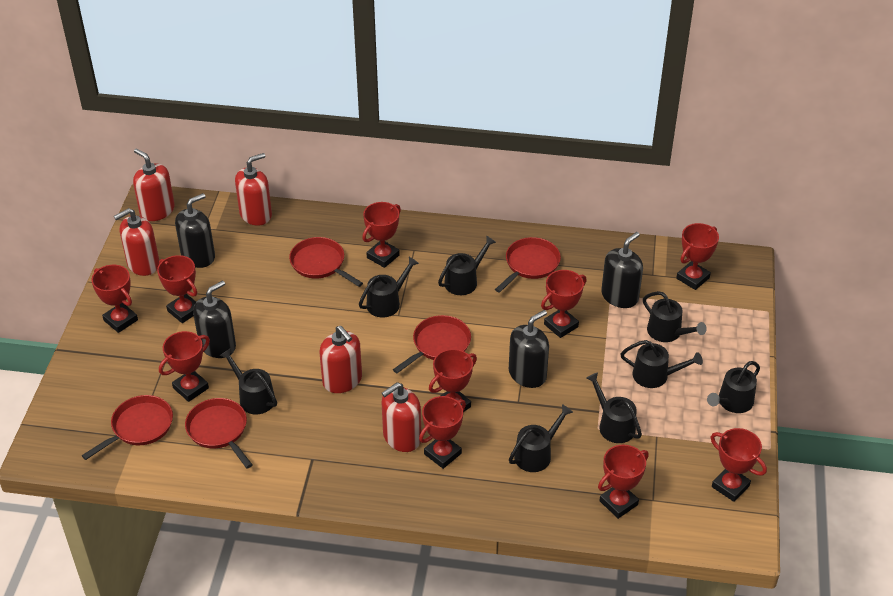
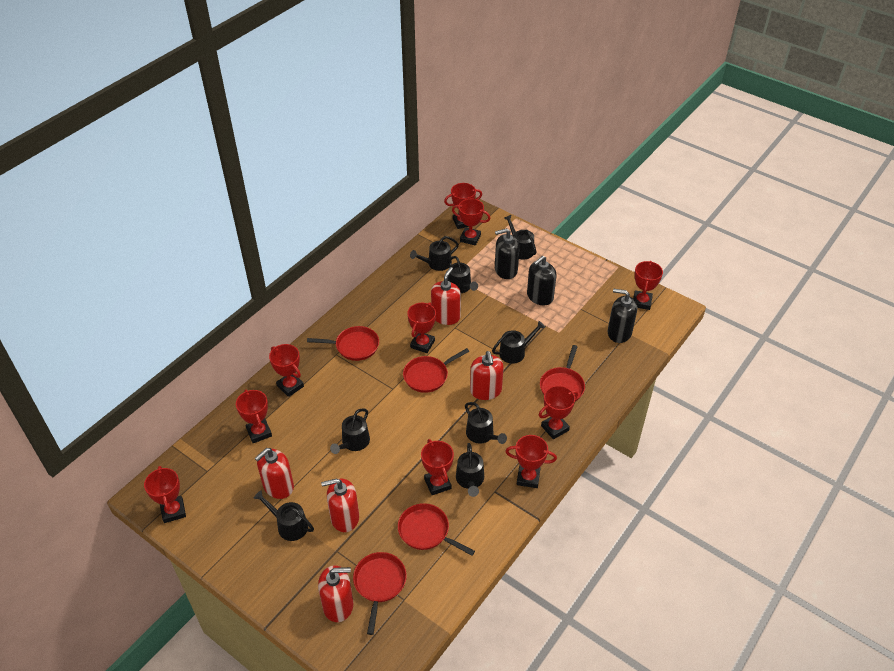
black soap dispenser: 4 -> 3

